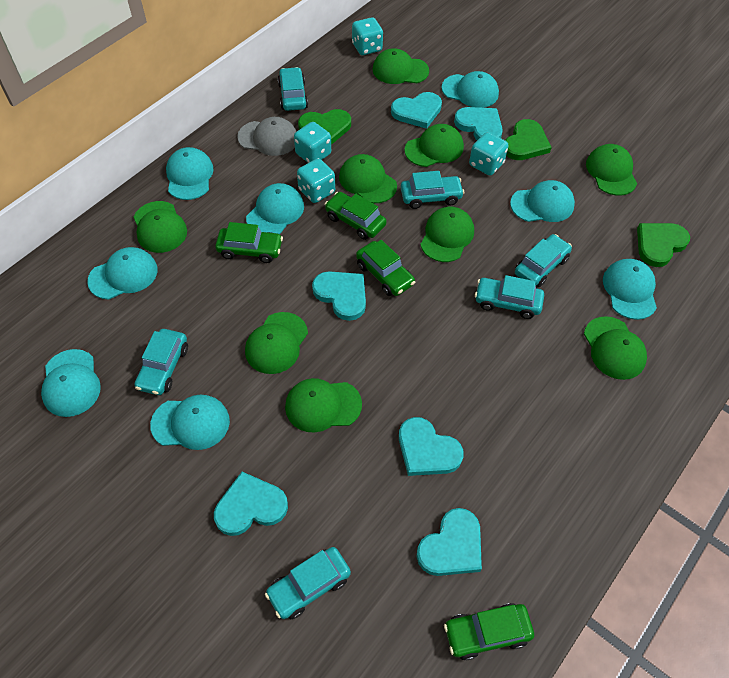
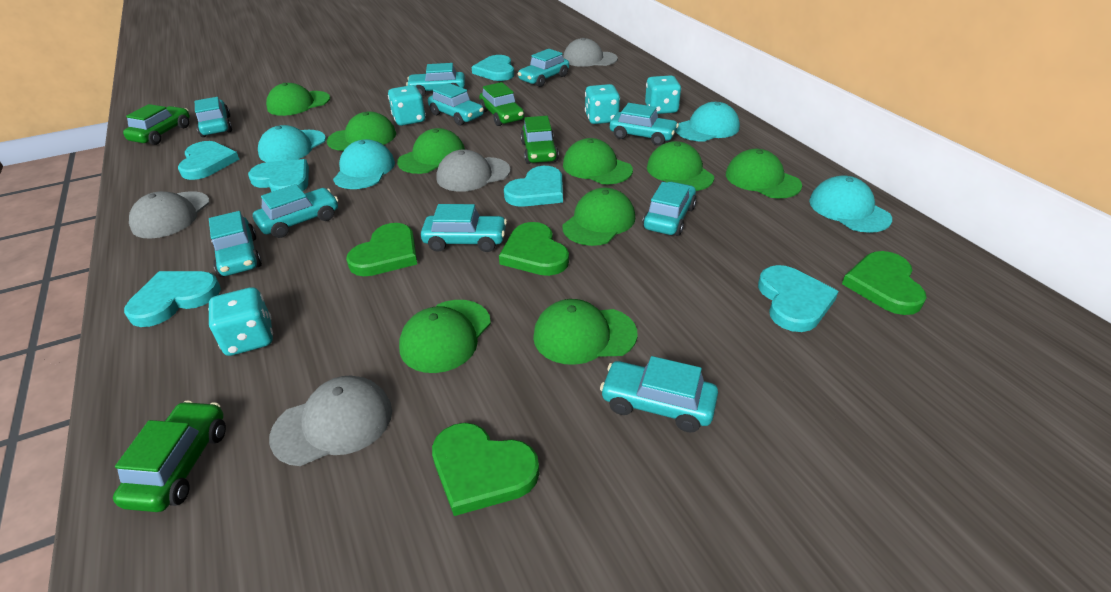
green heart: 3 -> 4
grey cap: 1 -> 4
turquoise cap: 8 -> 4
turquoise car: 6 -> 10

